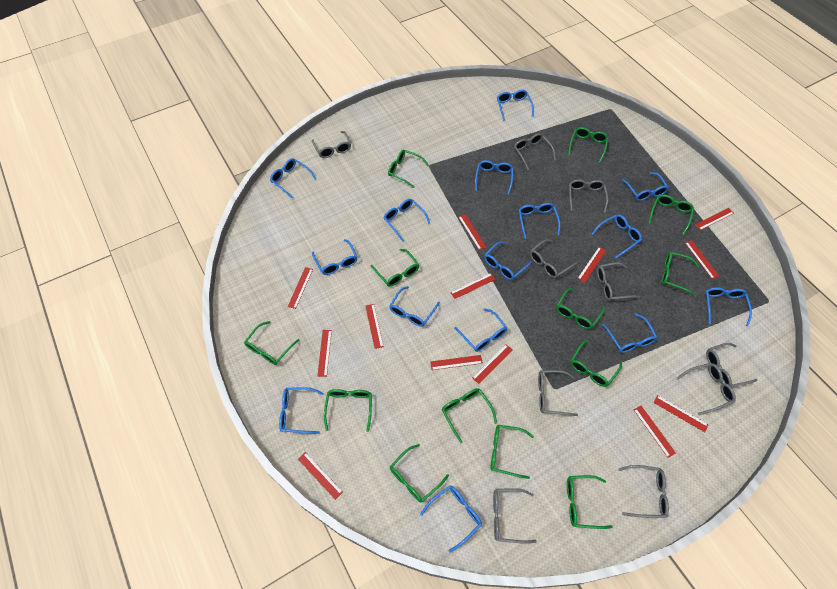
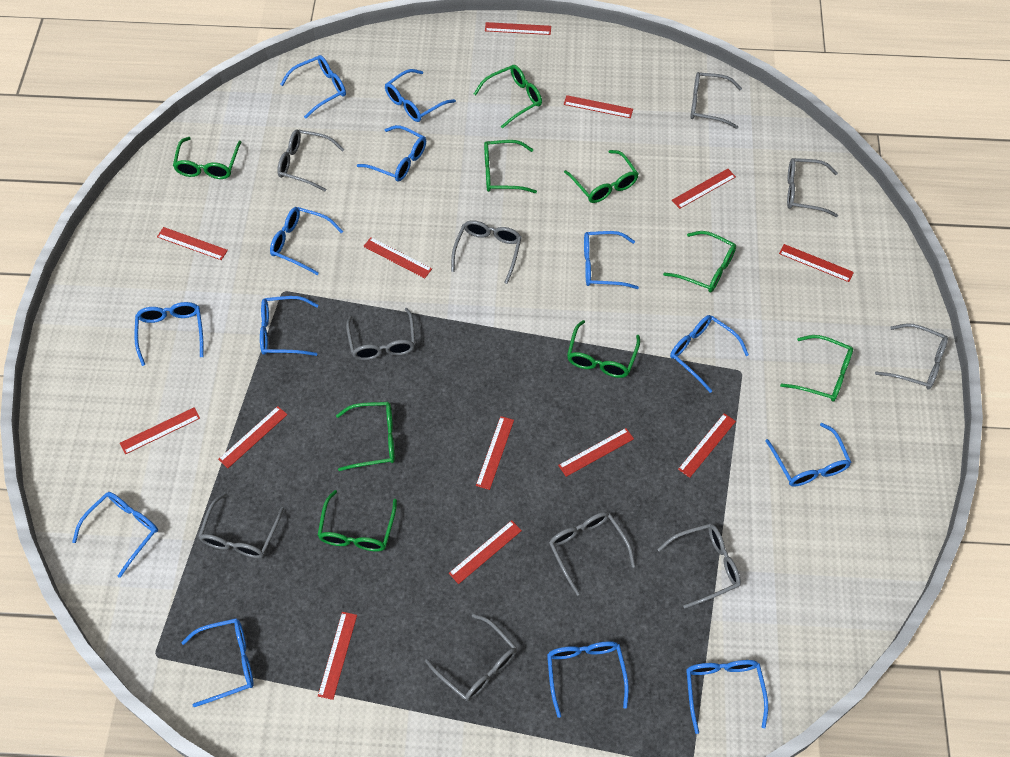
blue glasses: 15 -> 13
green glasses: 13 -> 9

